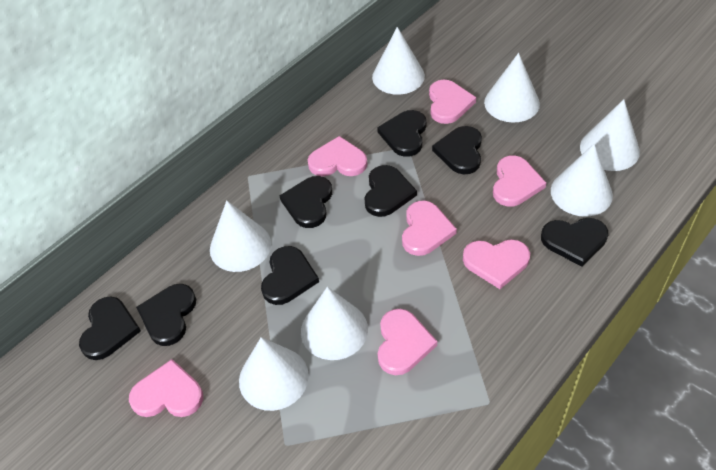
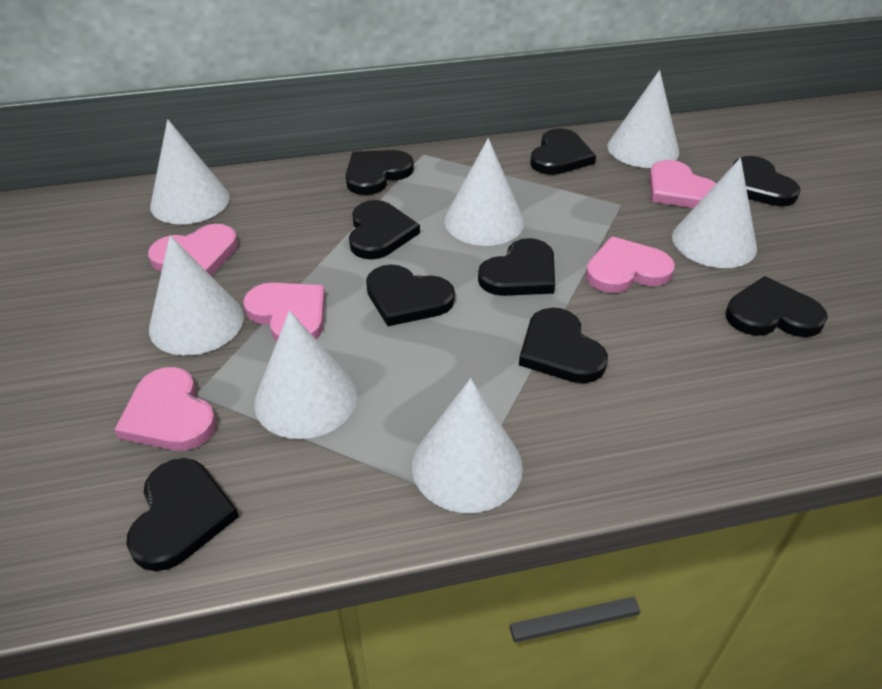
black heart: 8 -> 9
pink heart: 7 -> 5

